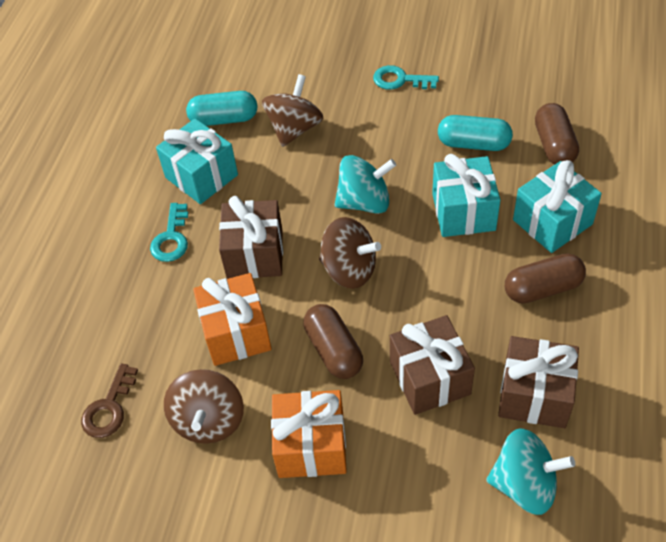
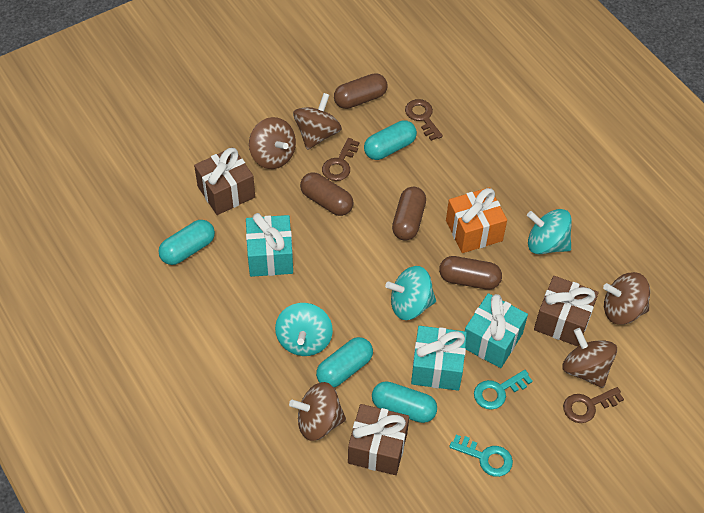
brown capsule: 3 -> 4
brown key: 1 -> 3
brown spinning top: 3 -> 5
orange gift: 2 -> 1
turquoise capsule: 2 -> 4
turquoise spinning top: 2 -> 3

